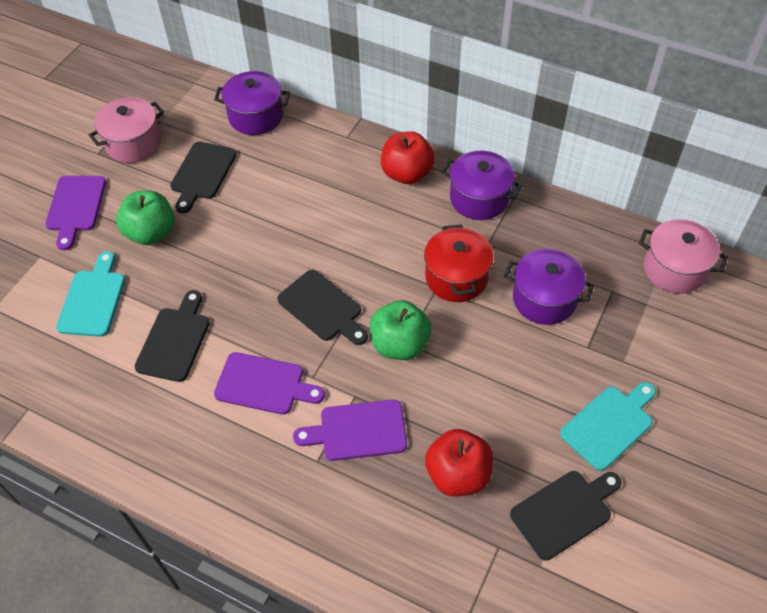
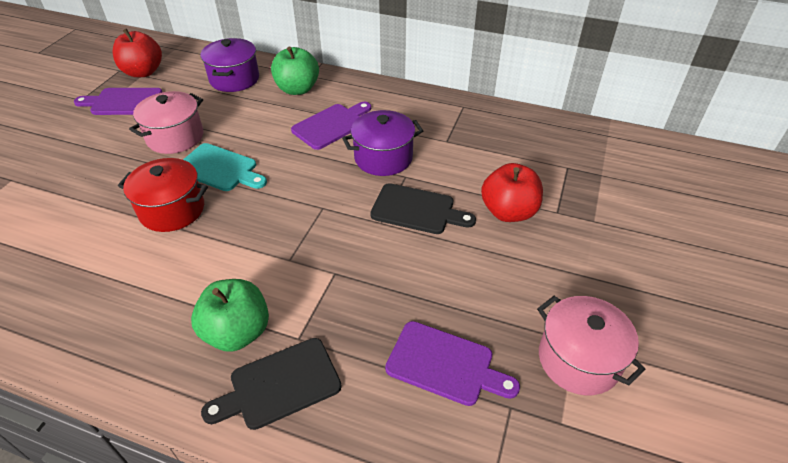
black cutting board: 4 -> 2
purple pot: 3 -> 2
turquoise cutting board: 2 -> 1

